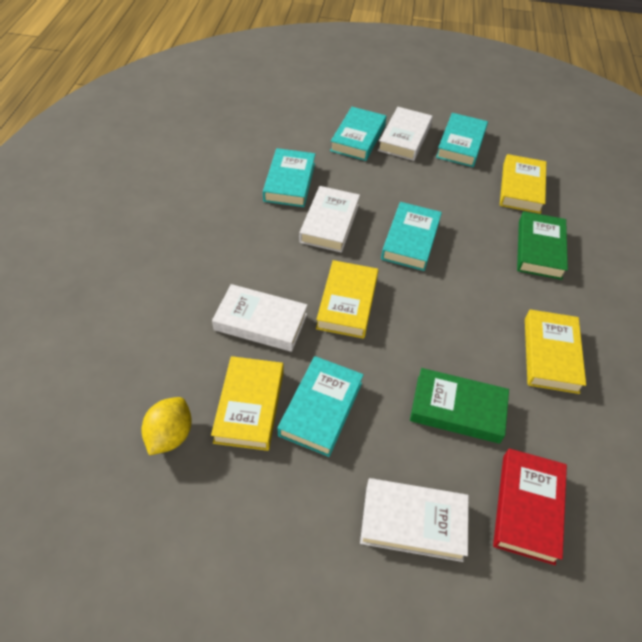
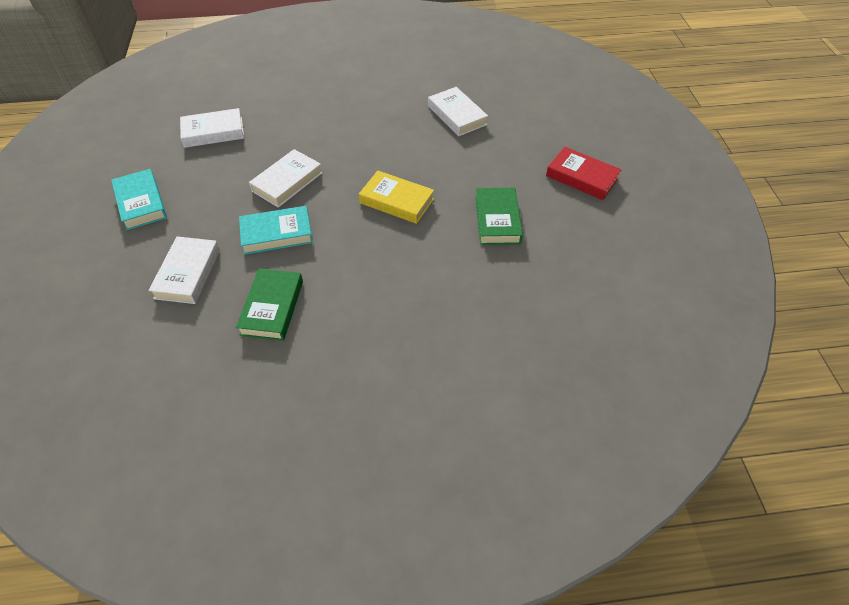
turquoise book: 5 -> 2
yellow book: 4 -> 1
yellow lemon: 1 -> 0

